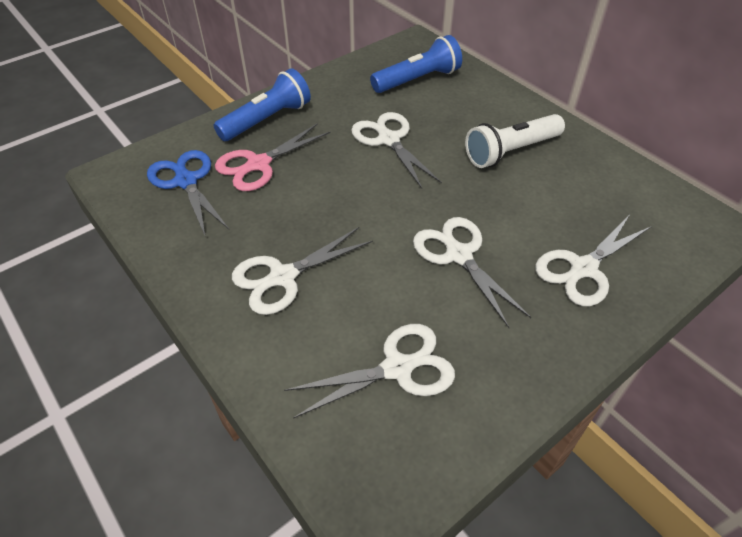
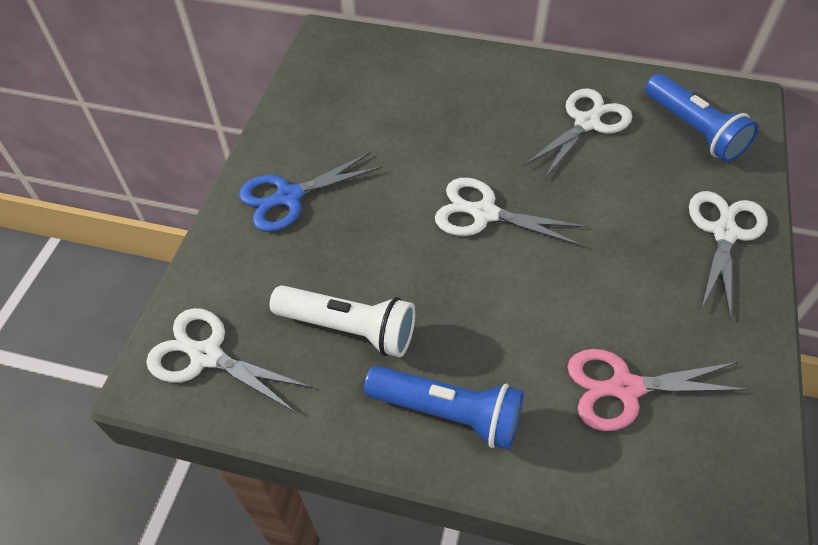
white scissors: 5 -> 4

